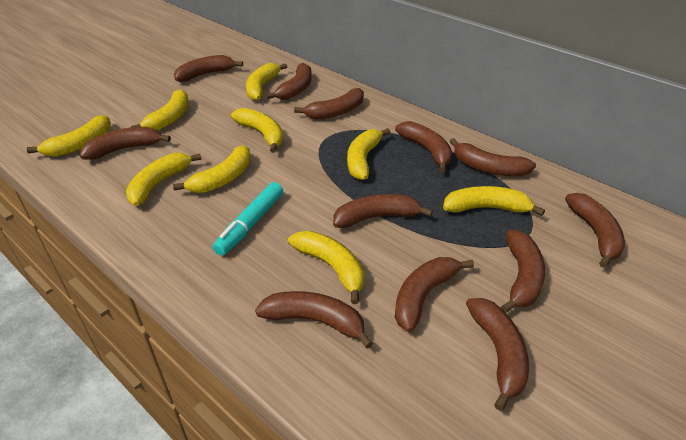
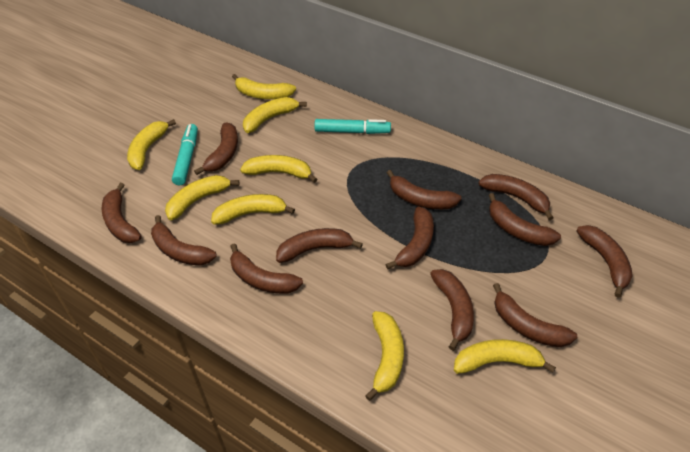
turquoise marker: 1 -> 2
yellow banana: 9 -> 8

